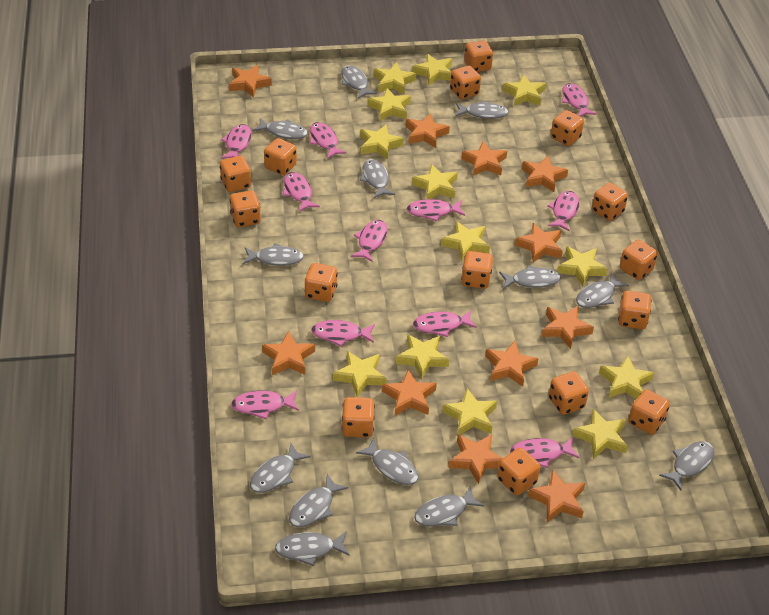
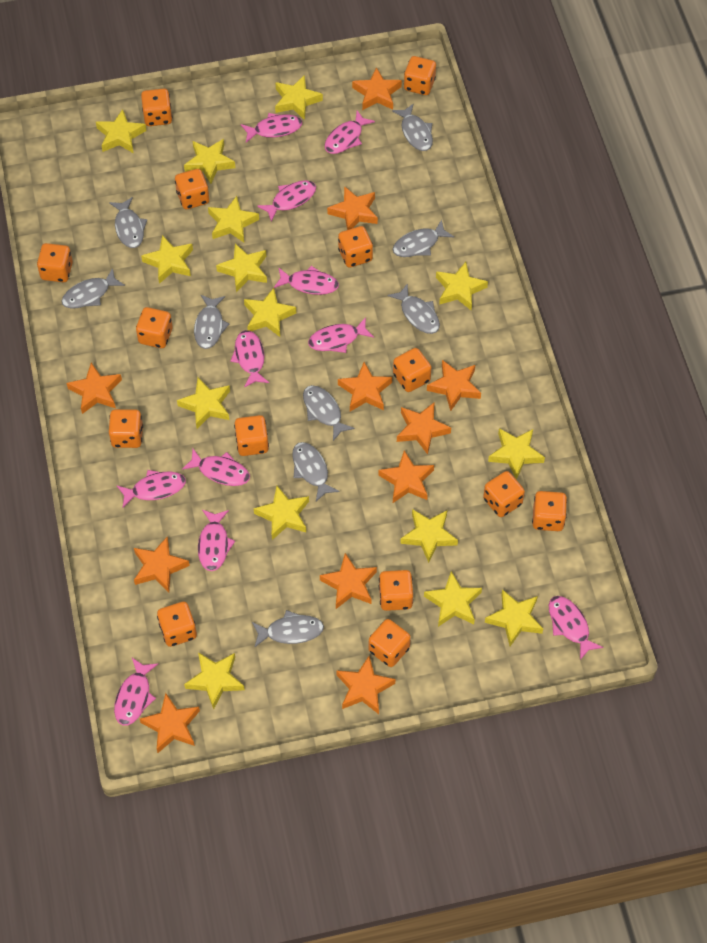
grey fish: 13 -> 9
orange dice: 15 -> 14
yellow star: 13 -> 15

